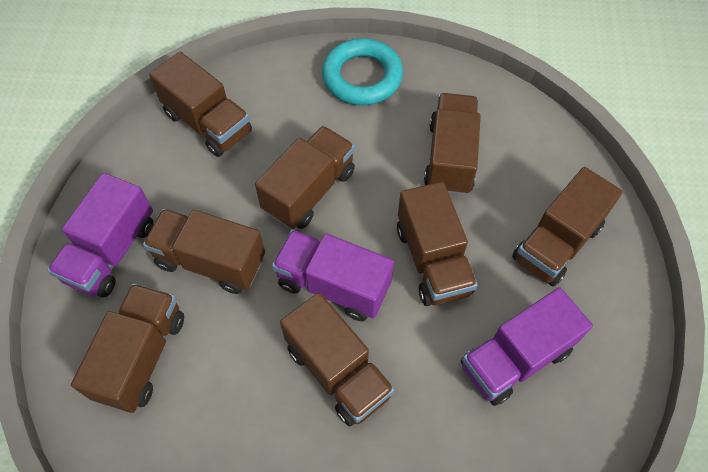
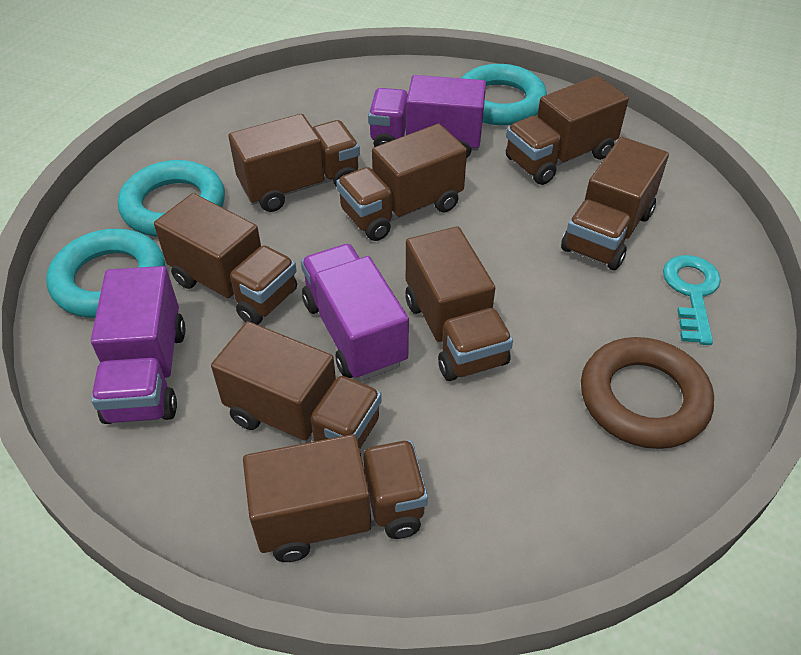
brown ring: 0 -> 1
turquoise key: 0 -> 1
turquoise ring: 1 -> 3

